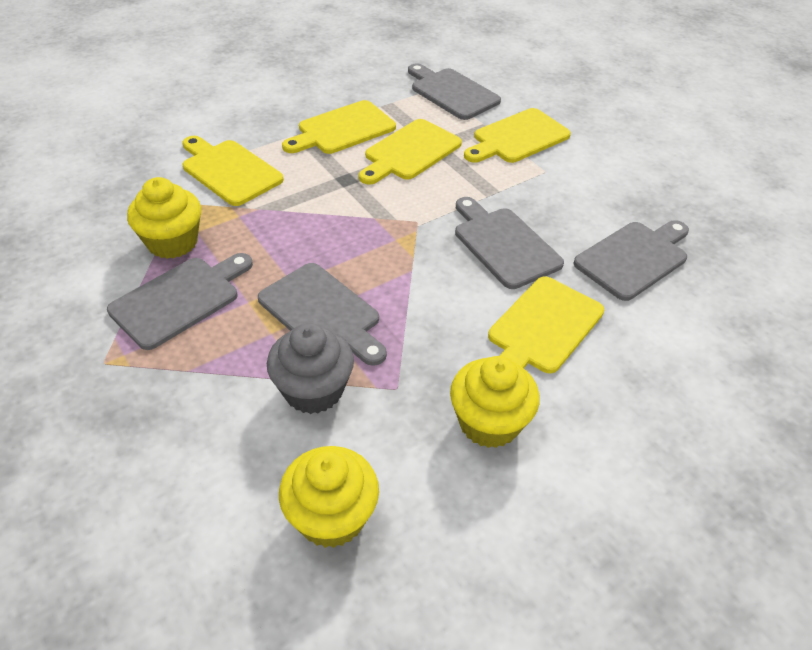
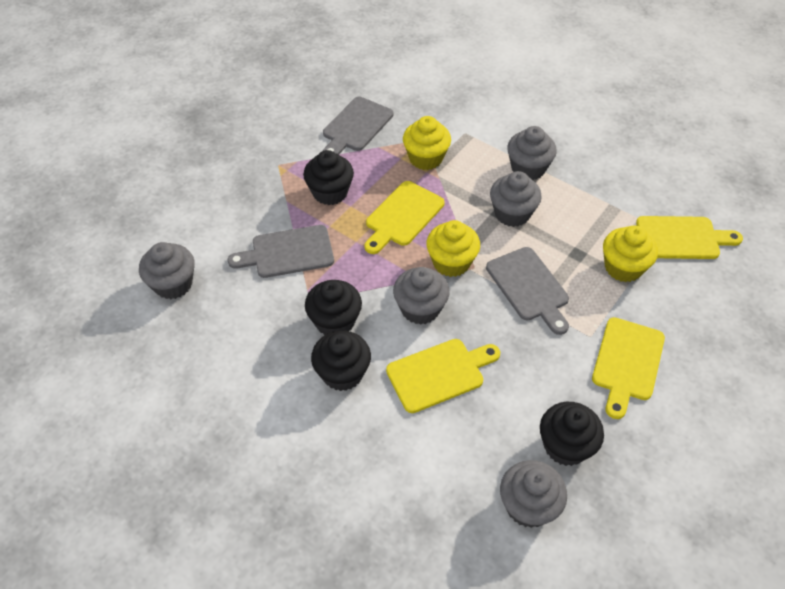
black cupcake: 0 -> 4
grey cupcake: 1 -> 5
grey cutting board: 5 -> 3
yellow cutting board: 5 -> 4

